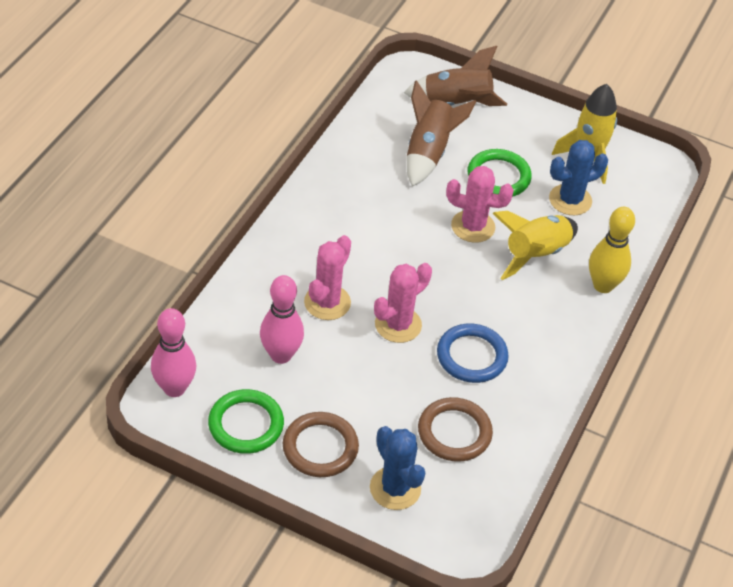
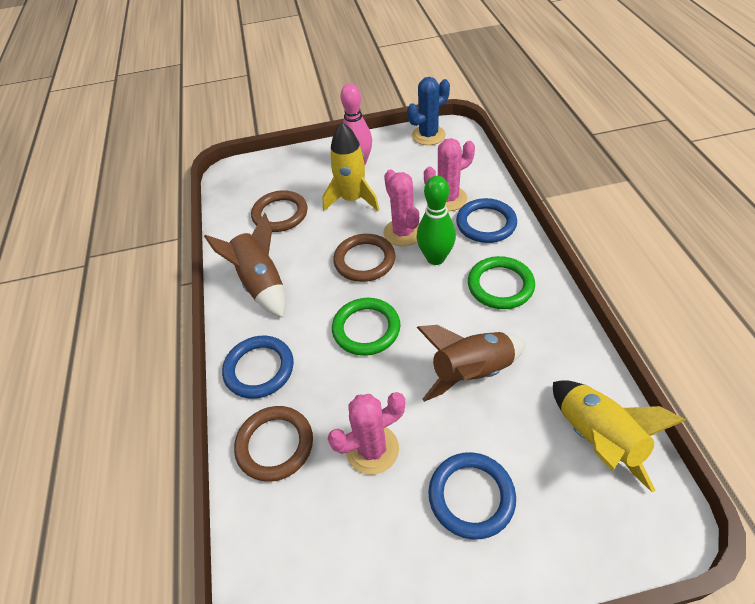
blue cactus: 2 -> 1
blue ring: 1 -> 3
brown ring: 2 -> 3
green bowling pin: 0 -> 1
pink bowling pin: 2 -> 1
yellow bowling pin: 1 -> 0

